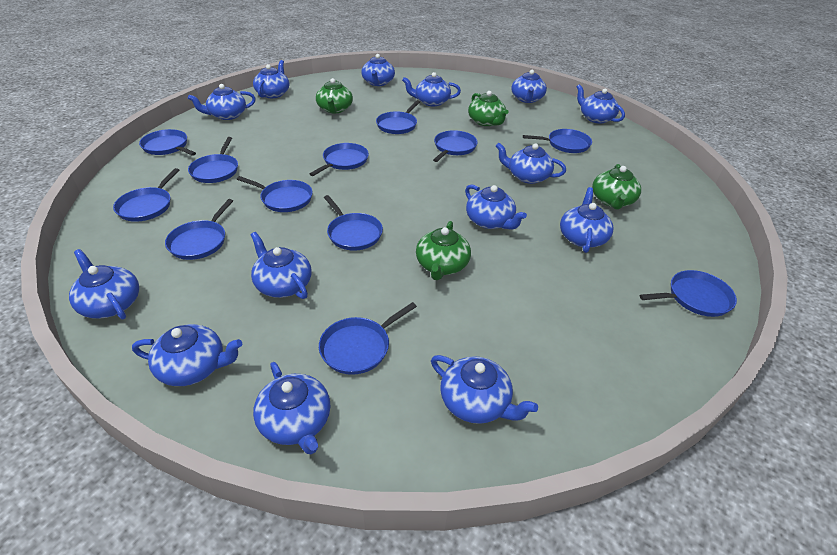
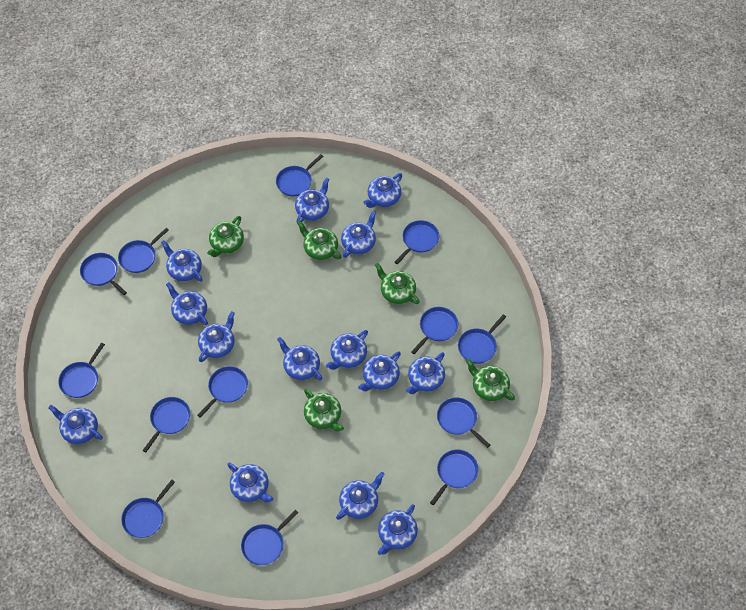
blue pan: 12 -> 13
green teapot: 4 -> 5

